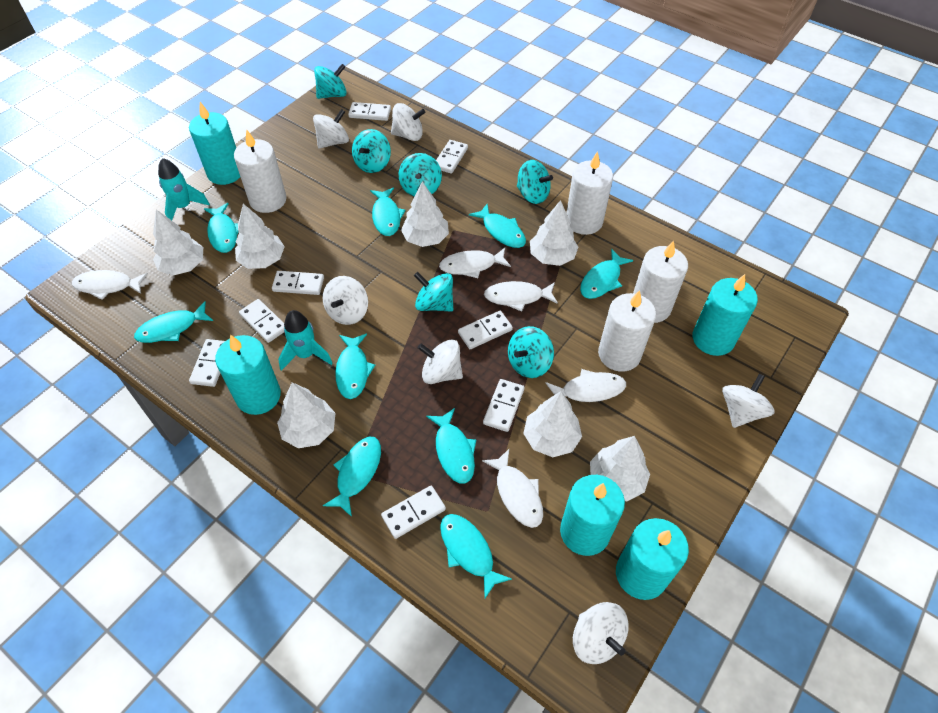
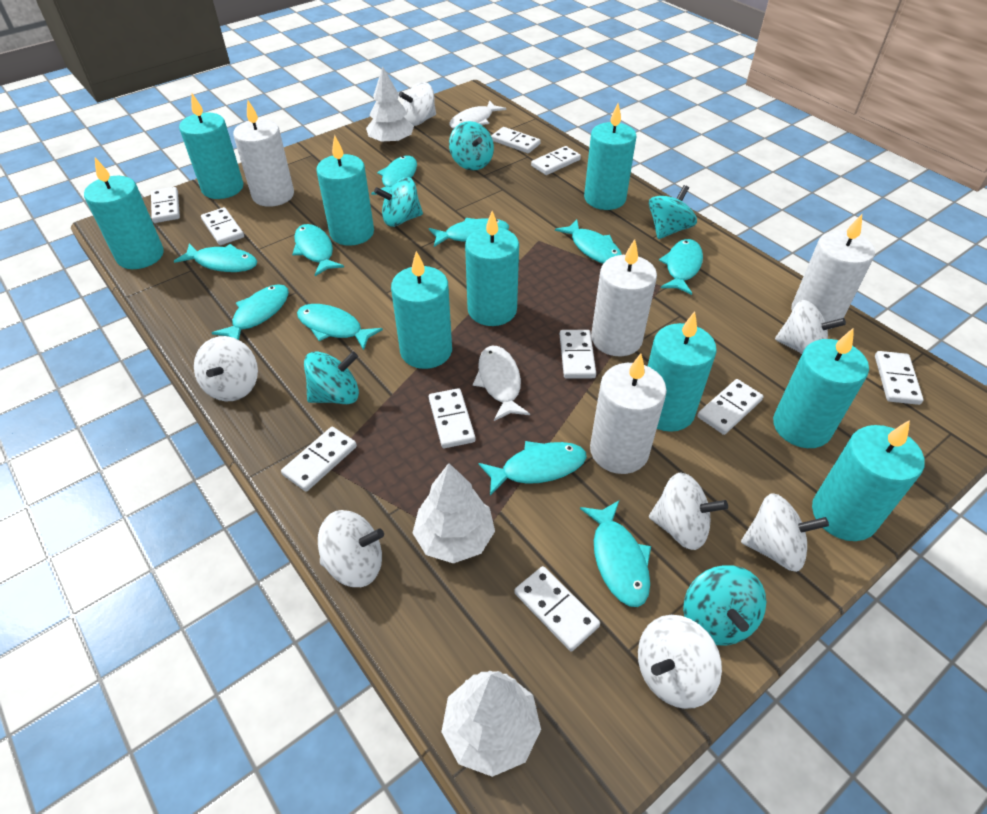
turquoise candle: 5 -> 9
turquoise fish: 9 -> 10
turquoise rocket: 2 -> 0
turquoise spinning top: 6 -> 5
white domino: 8 -> 10
white fish: 5 -> 2
white spinning top: 6 -> 7
white tree: 7 -> 3

